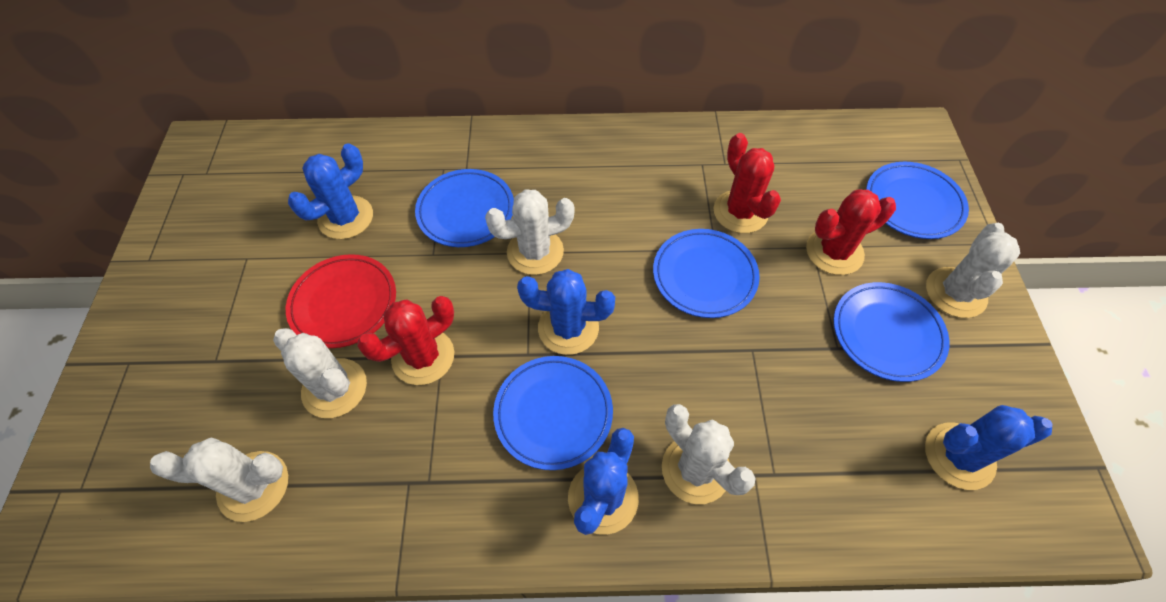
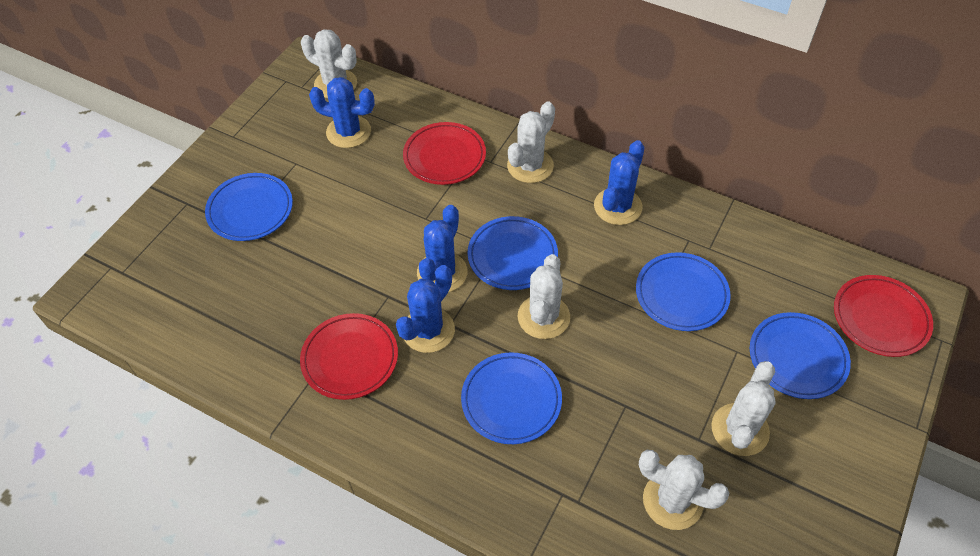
red cactus: 3 -> 0
red plate: 1 -> 3

